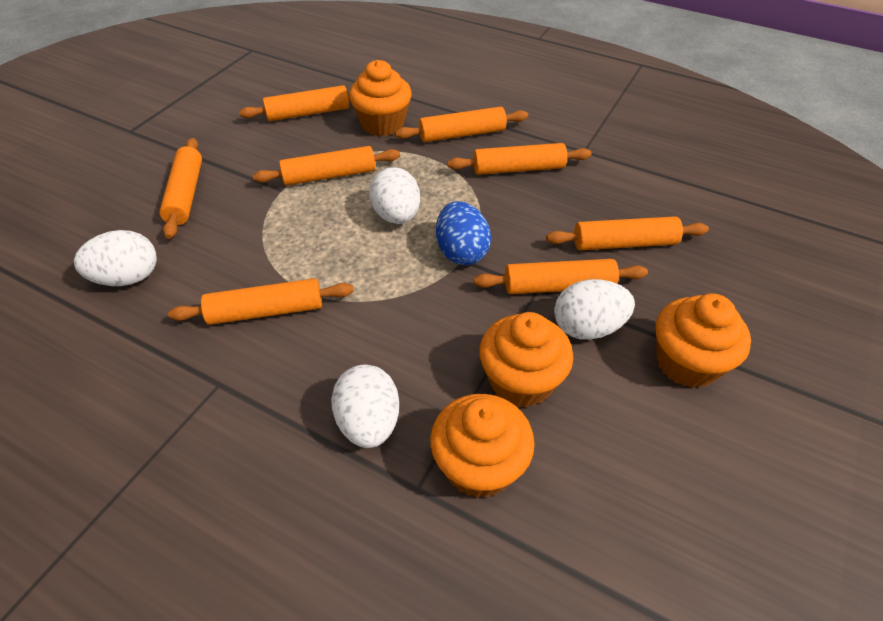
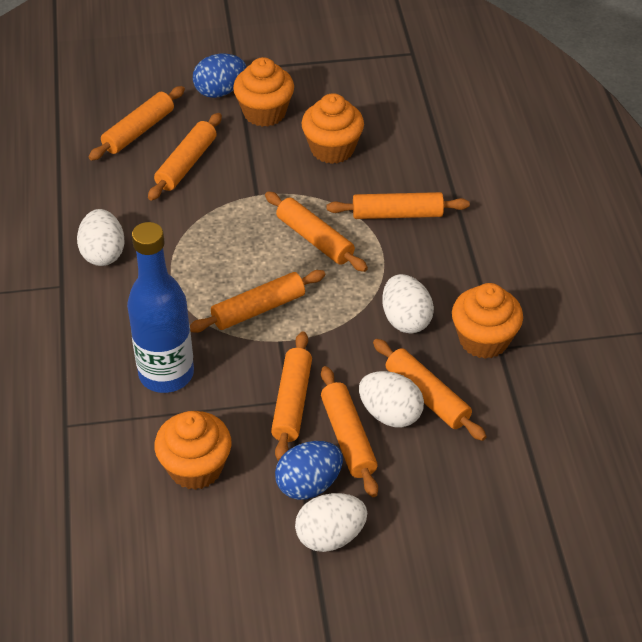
blue bottle: 0 -> 1
blue egg: 1 -> 2

